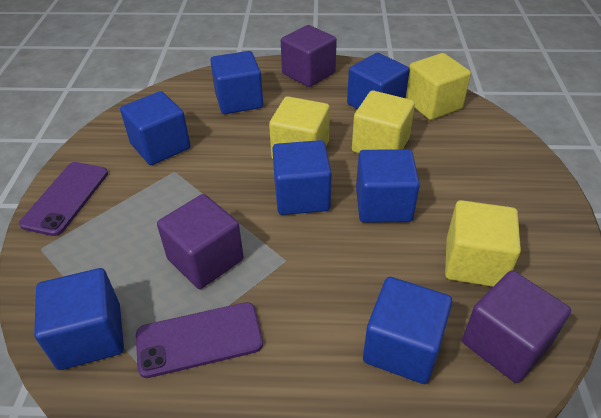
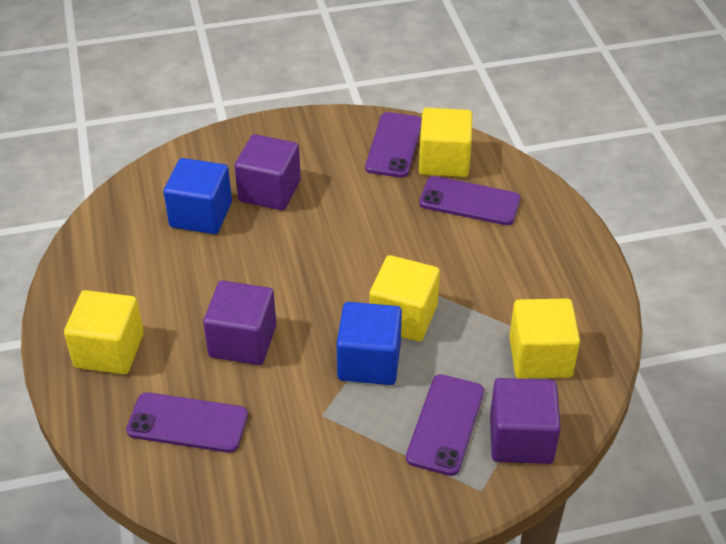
blue cube: 7 -> 2
purple phone: 2 -> 4

